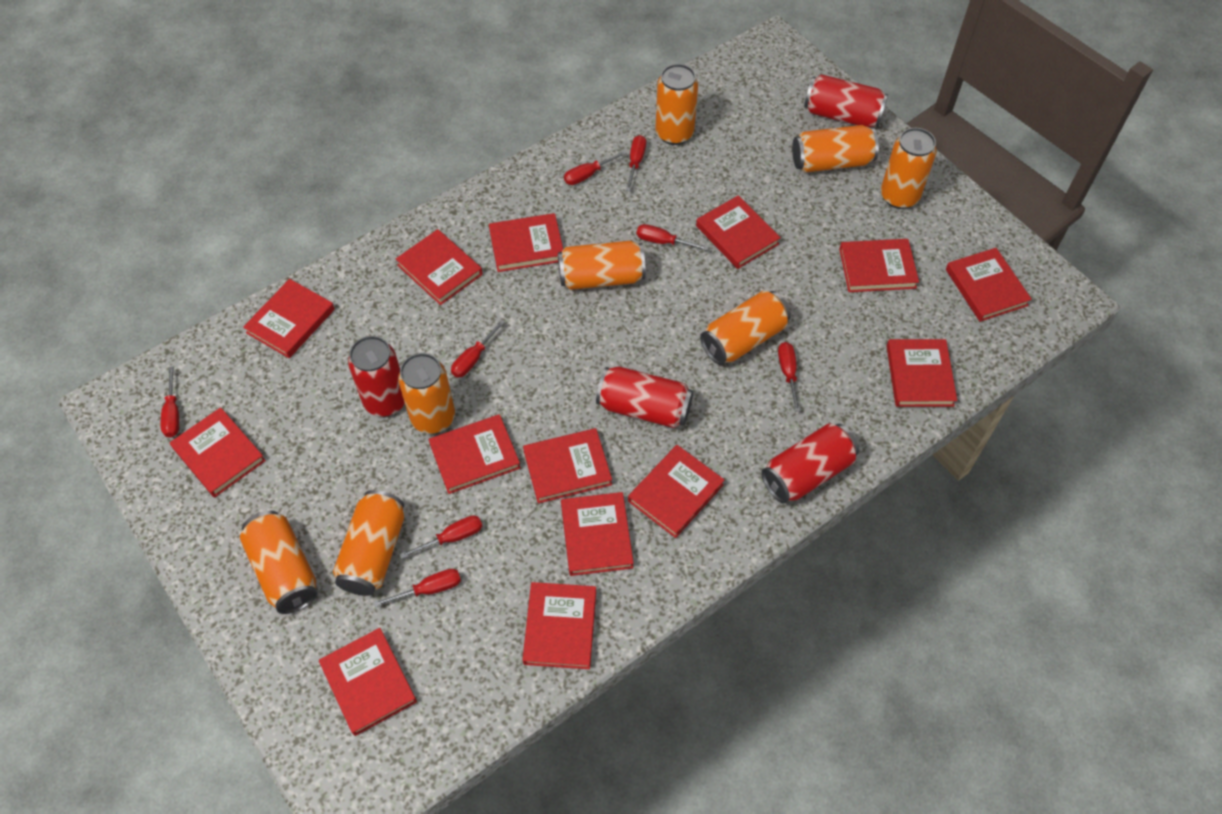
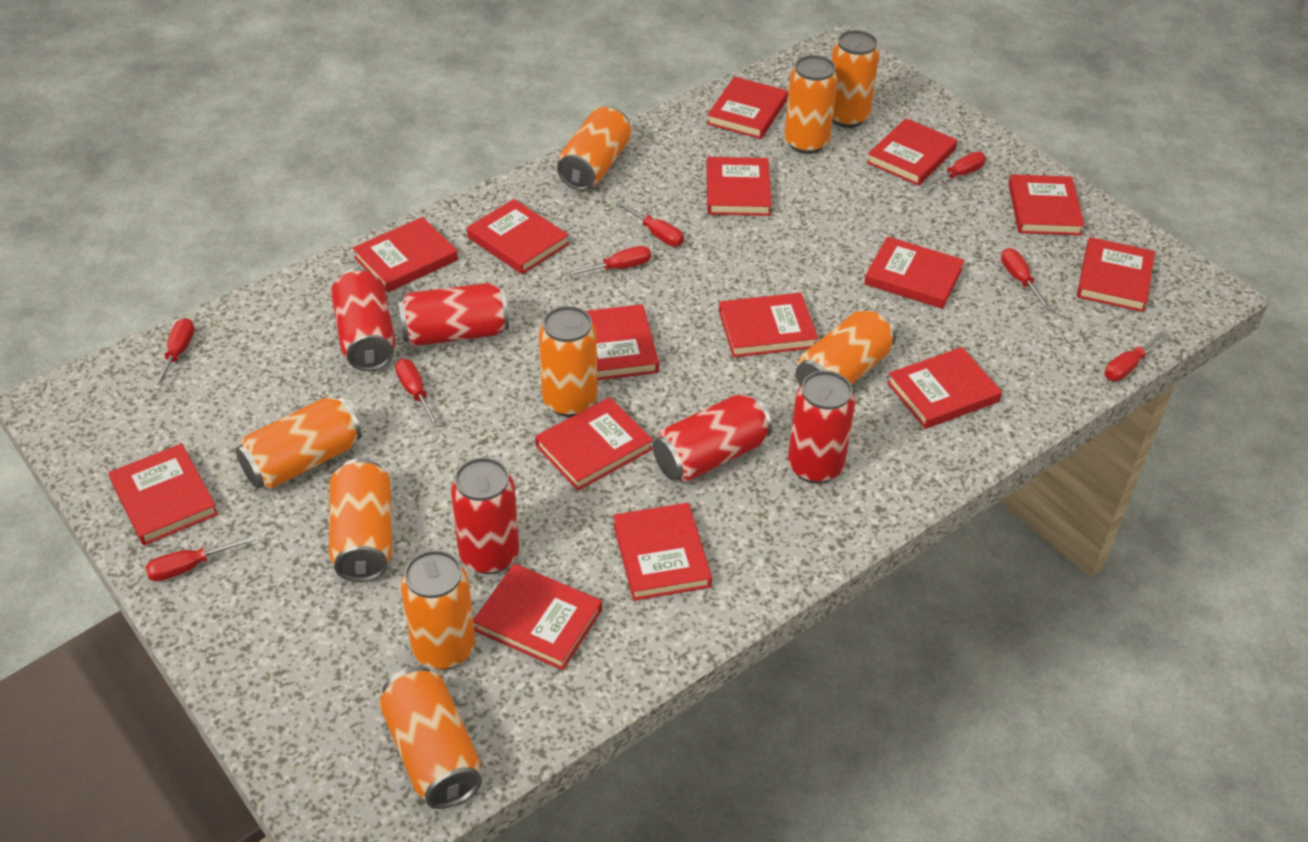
orange can: 8 -> 9
red book: 14 -> 15
red can: 4 -> 5

